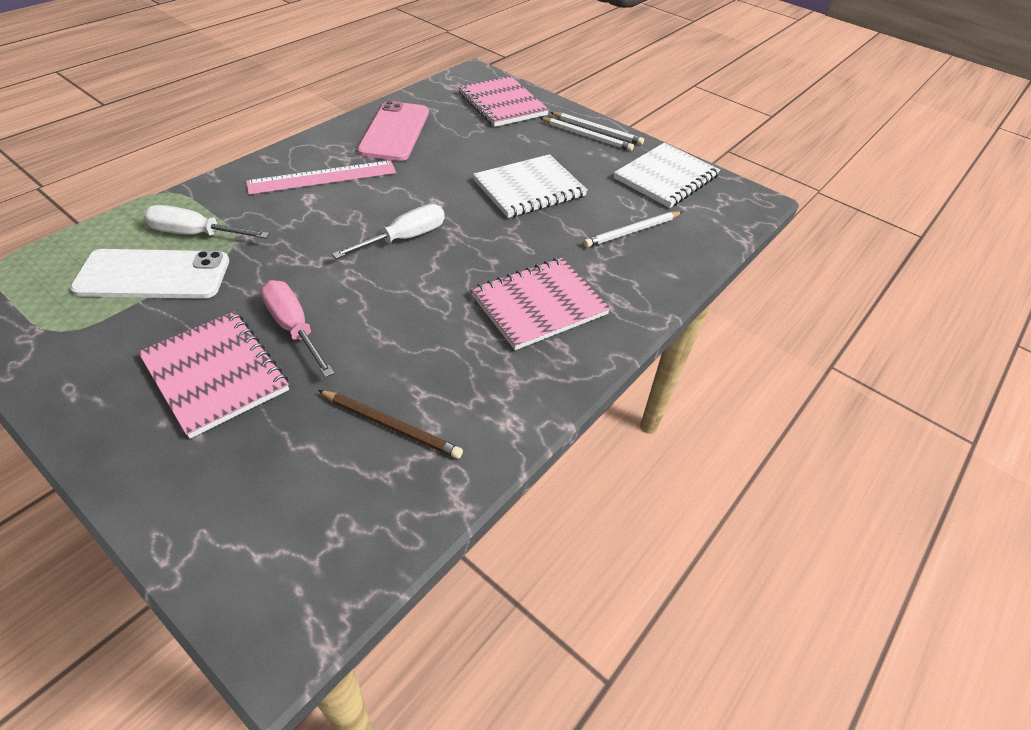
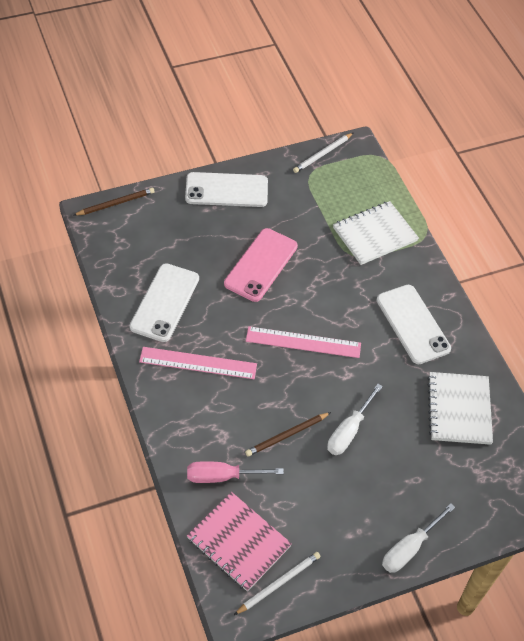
brown pencil: 1 -> 2
pink notebook: 3 -> 1
pink ruler: 1 -> 2
white pencil: 3 -> 2
white phone: 1 -> 3

